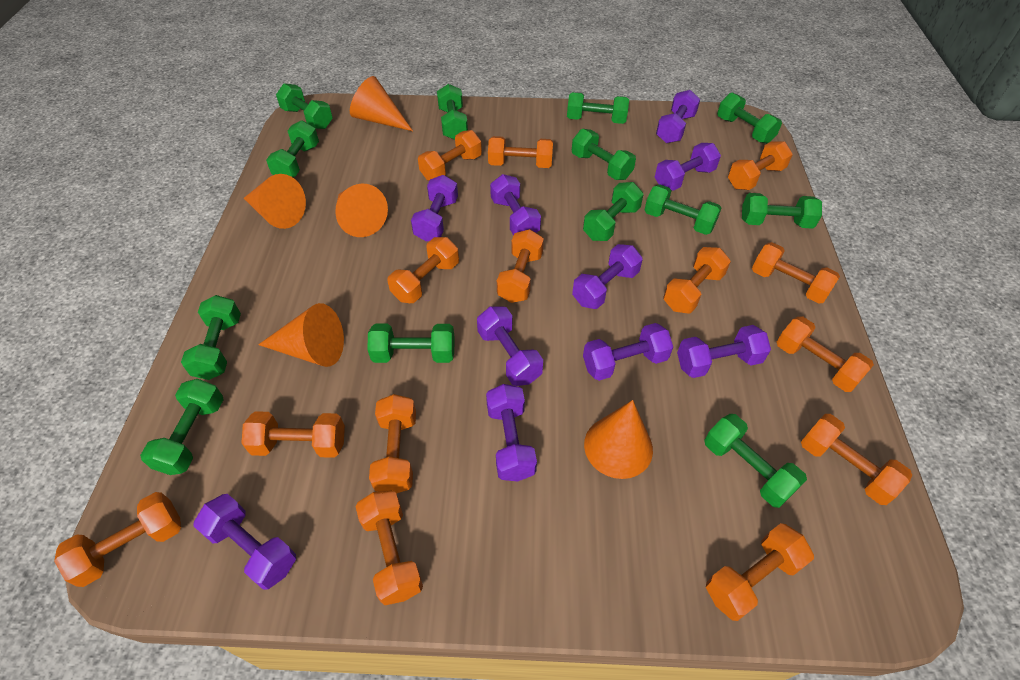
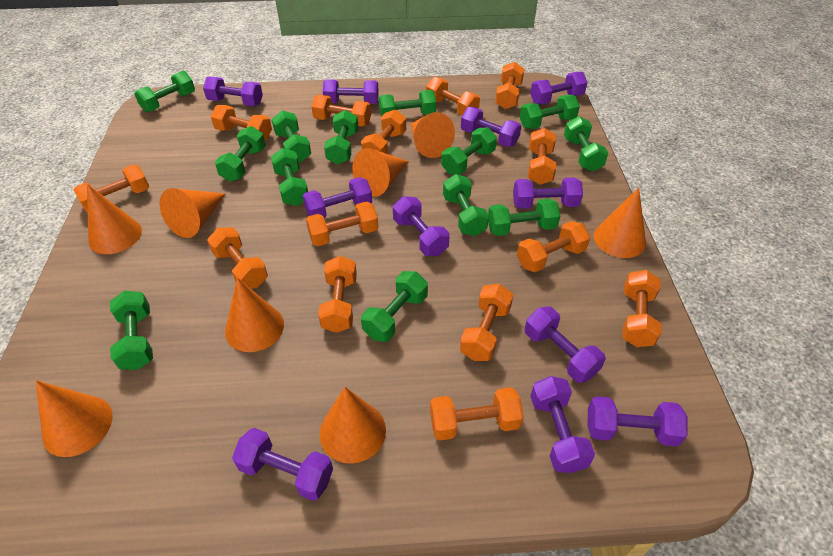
orange cone: 5 -> 8
purple dumbbell: 10 -> 11

